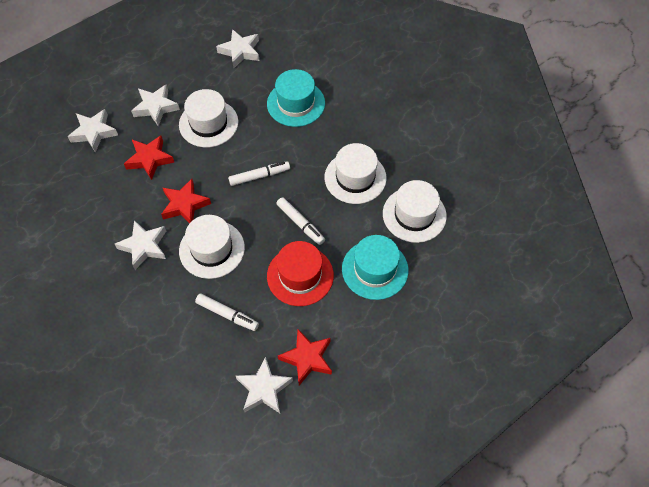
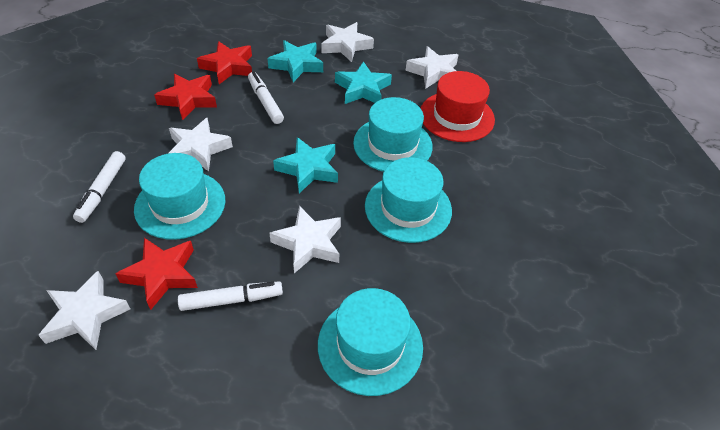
turquoise hat: 2 -> 4
turquoise star: 0 -> 3
white hat: 4 -> 0

